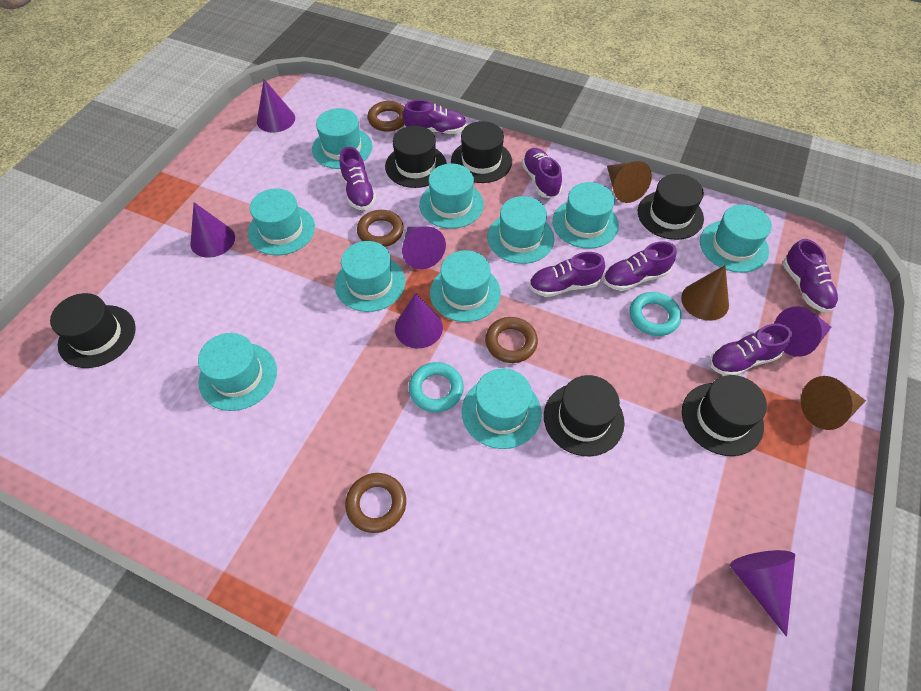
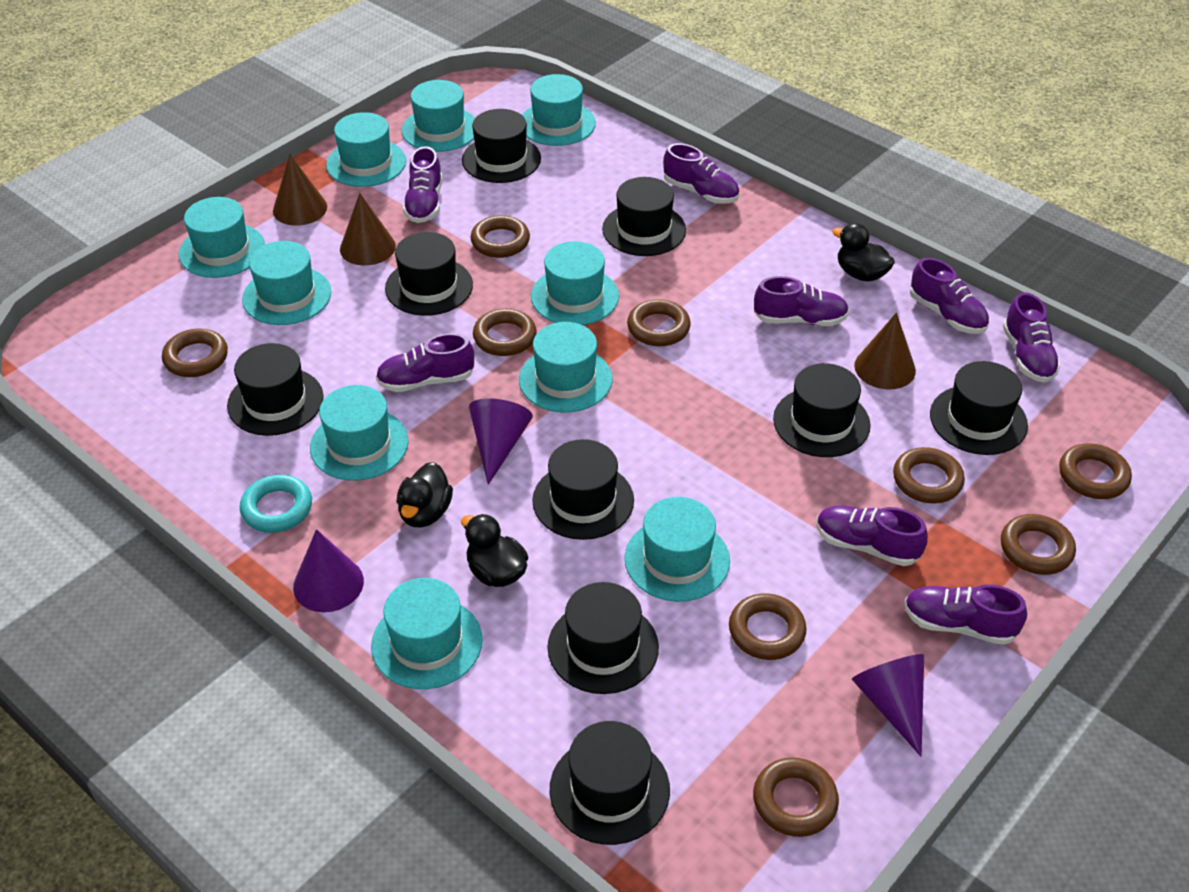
black duck: 0 -> 3
black hat: 6 -> 9
brown ring: 4 -> 9
purple cone: 6 -> 3
purple shoe: 7 -> 8
turquoise ring: 2 -> 1

